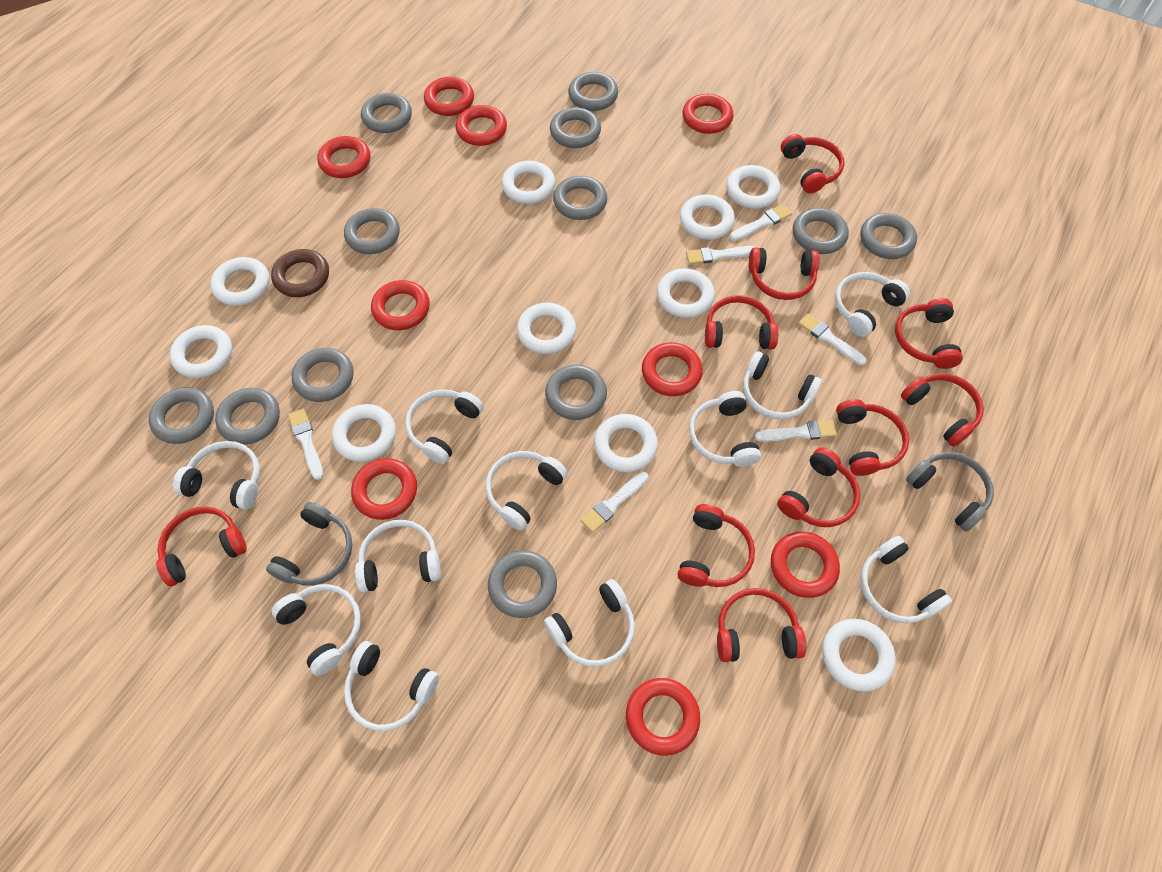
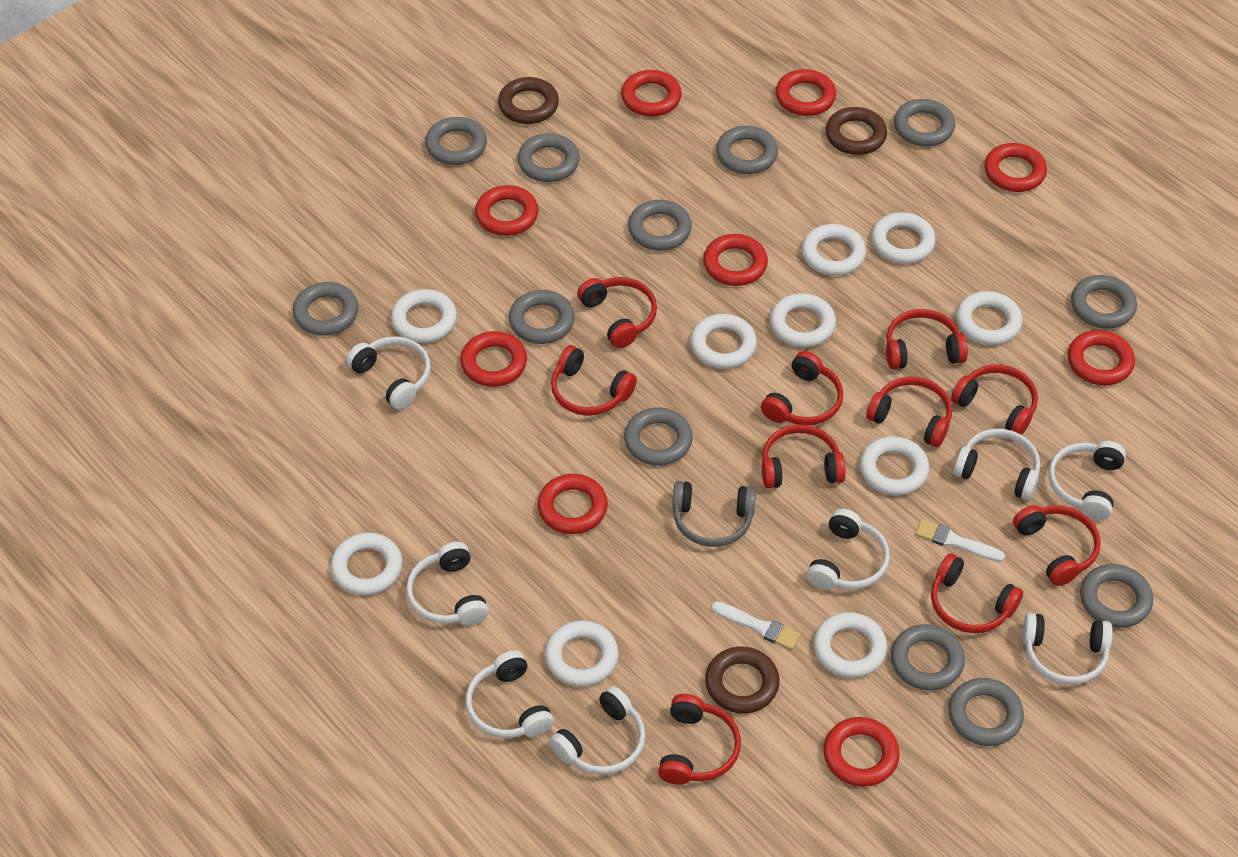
brown ring: 1 -> 3
grey headphones: 2 -> 1
white brush: 6 -> 2
white headphones: 11 -> 8

